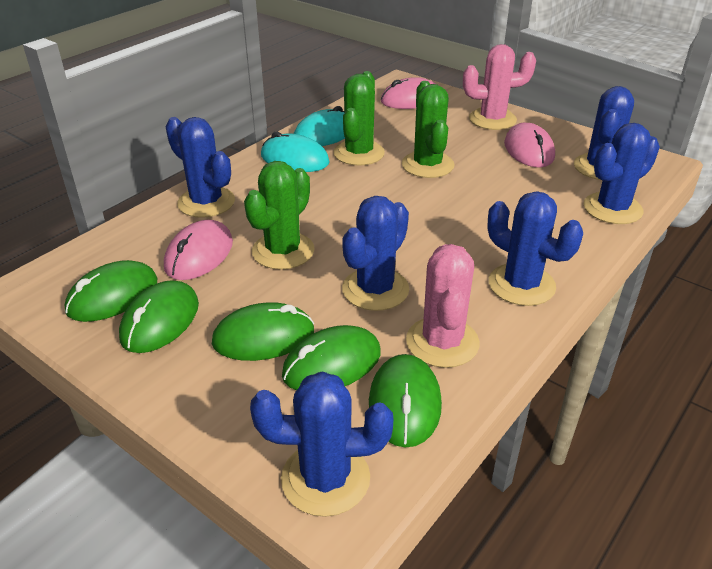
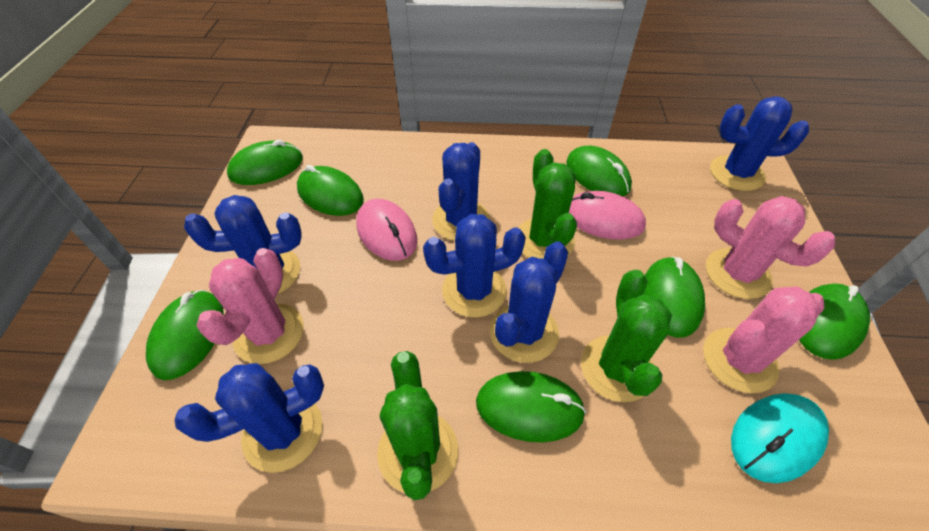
green mouse: 5 -> 7
pink cactus: 2 -> 3
pink mouse: 3 -> 2
turquoise mouse: 2 -> 1

